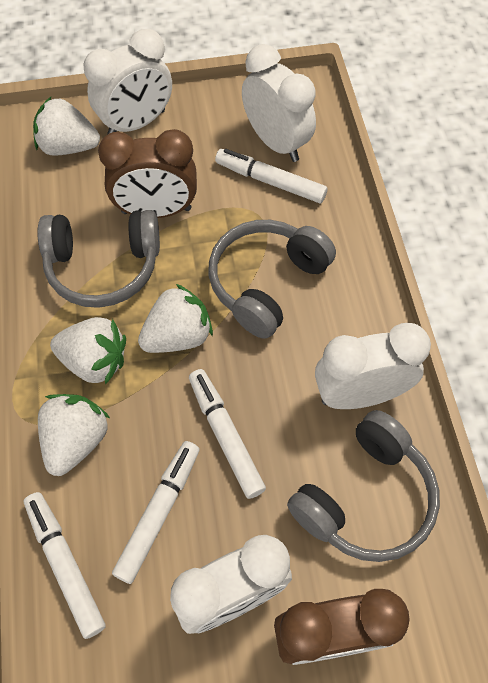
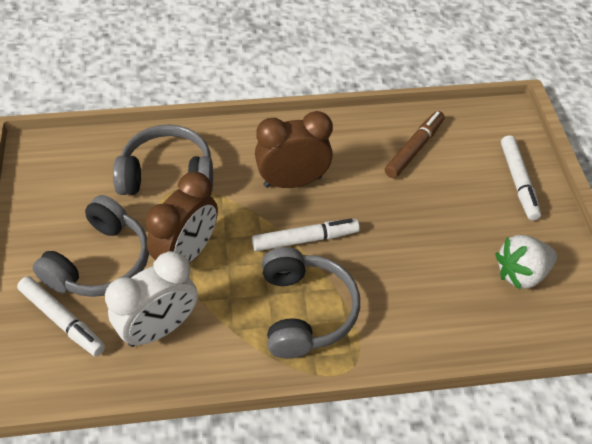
brown marker: 0 -> 1
white clock: 4 -> 1
white marker: 4 -> 3
white strawberry: 4 -> 1

